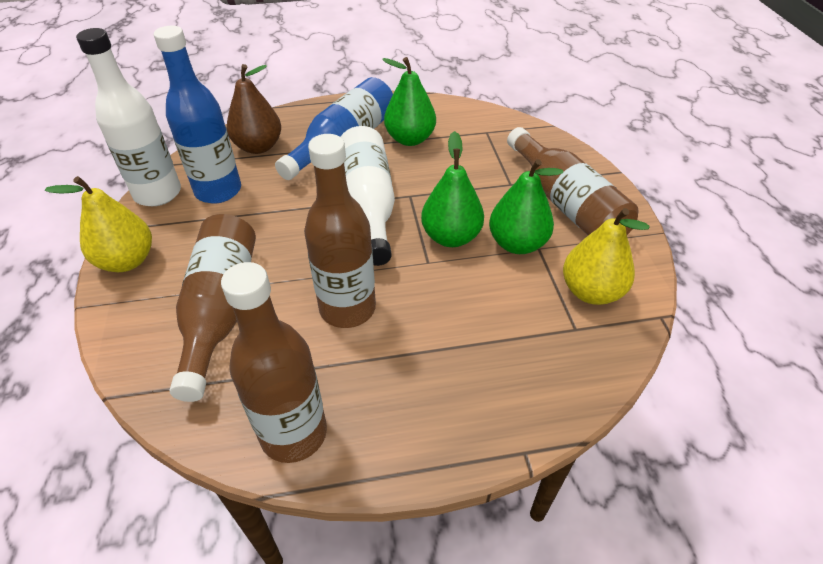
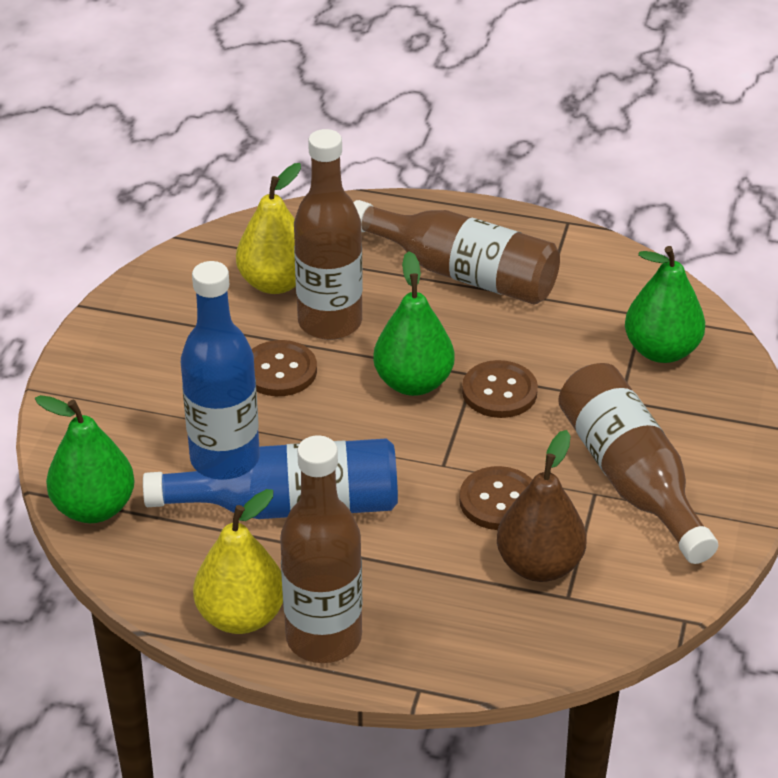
brown button: 0 -> 3
white bottle: 2 -> 0

